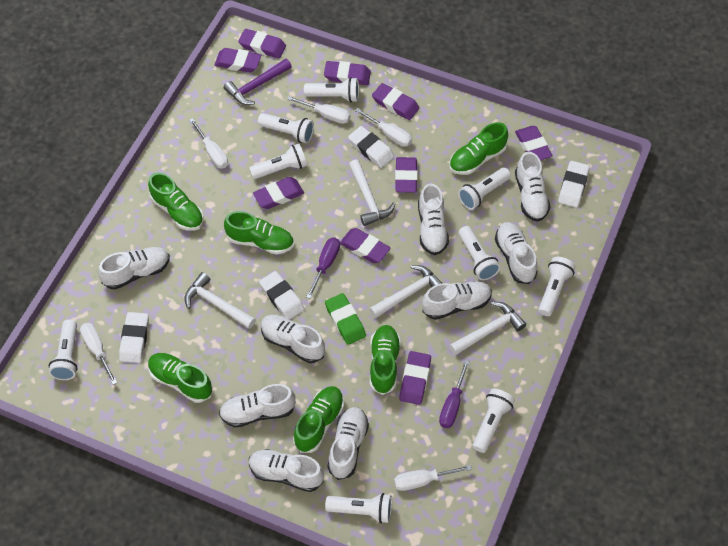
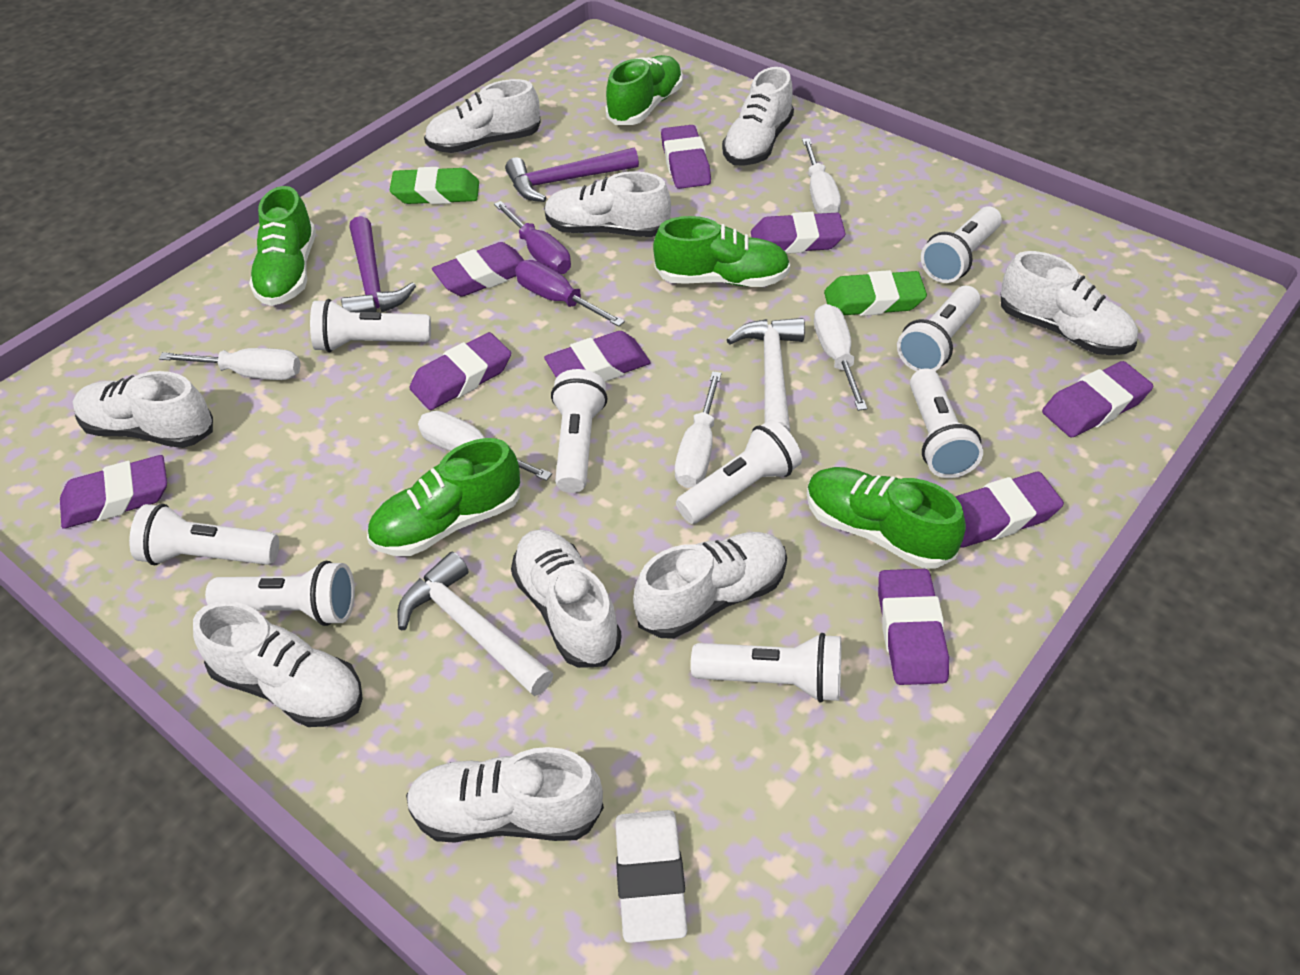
green eraser: 1 -> 2
green shoe: 6 -> 5
purple hammer: 1 -> 2
white eraser: 4 -> 1
white hammer: 4 -> 2

